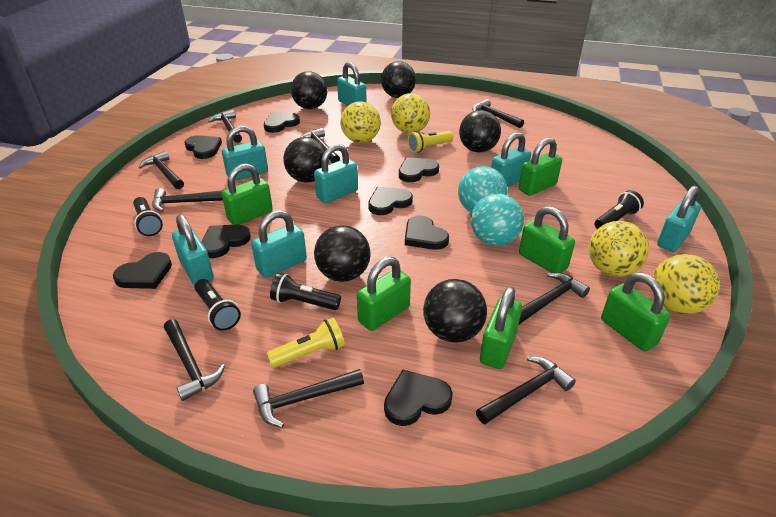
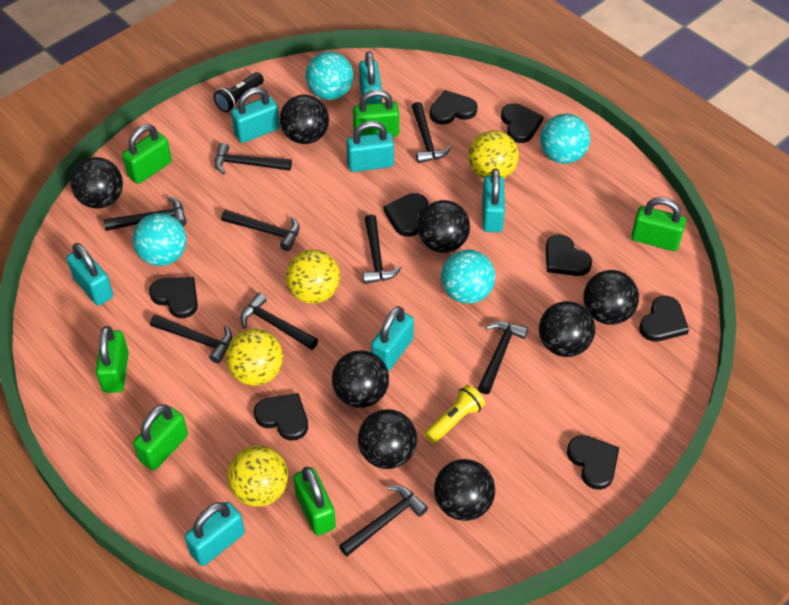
black ball: 6 -> 8
black flashlight: 4 -> 1
turquoise ball: 2 -> 4
yellow flashlight: 2 -> 1

